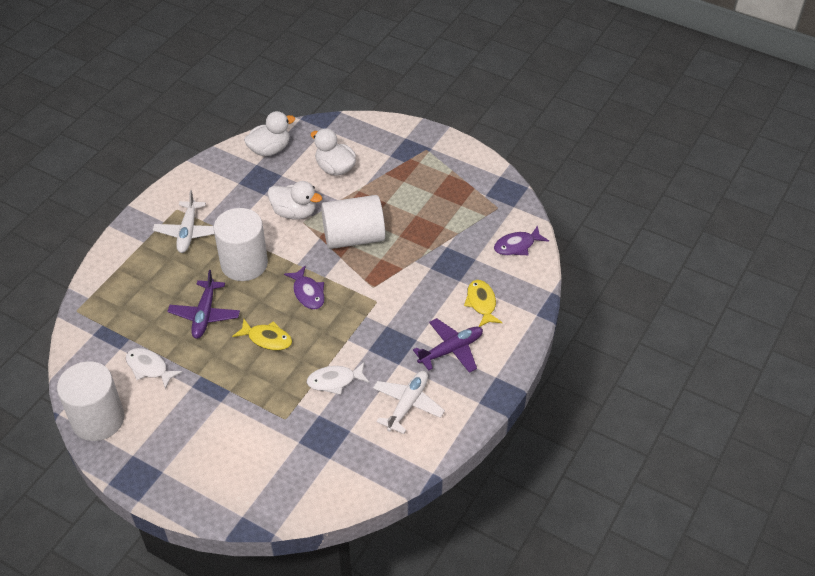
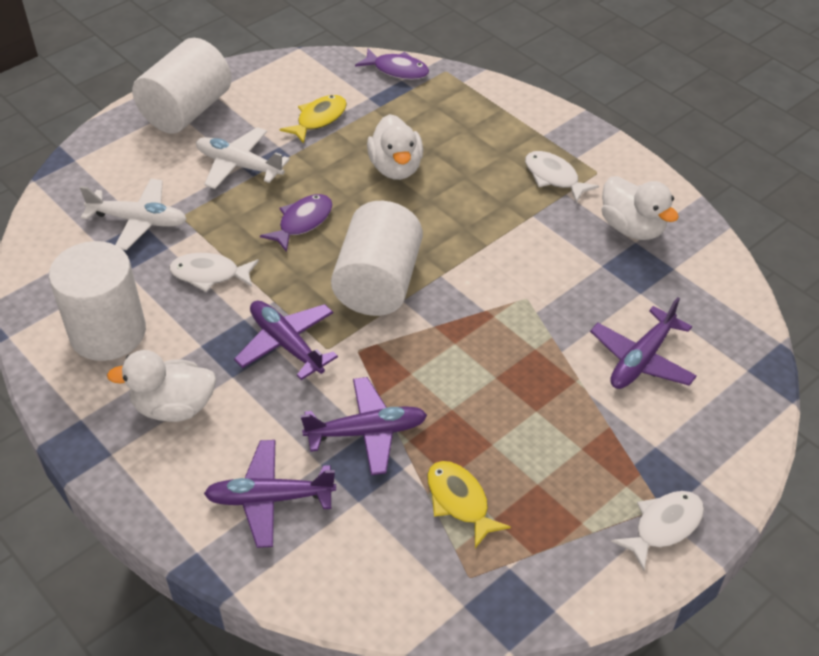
purple plane: 2 -> 4
white fish: 2 -> 3

